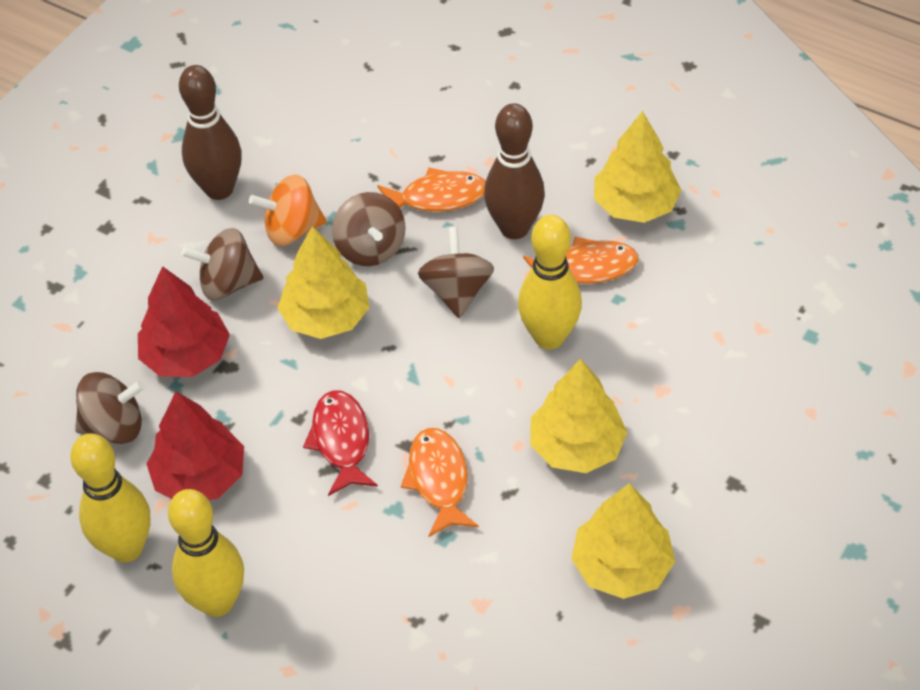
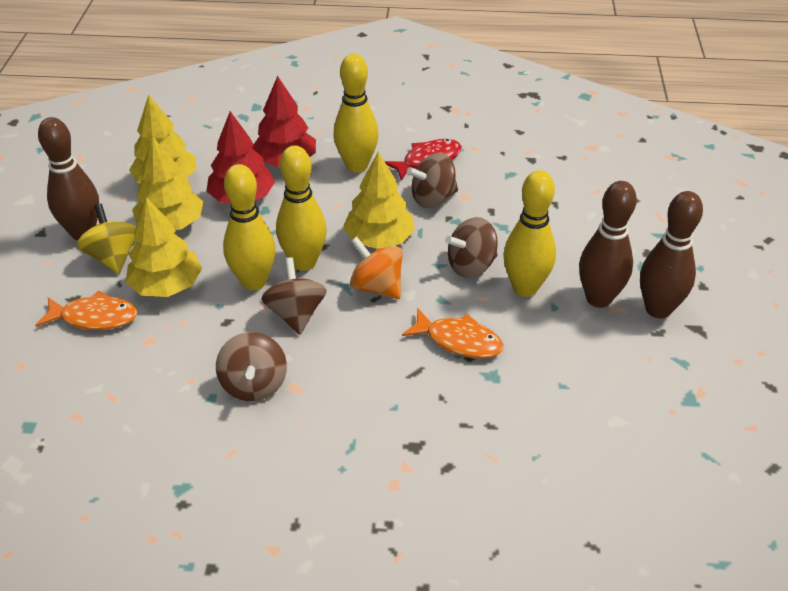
brown bowling pin: 2 -> 3
orange fish: 3 -> 2
yellow bowling pin: 3 -> 4
yellow spinning top: 0 -> 1

